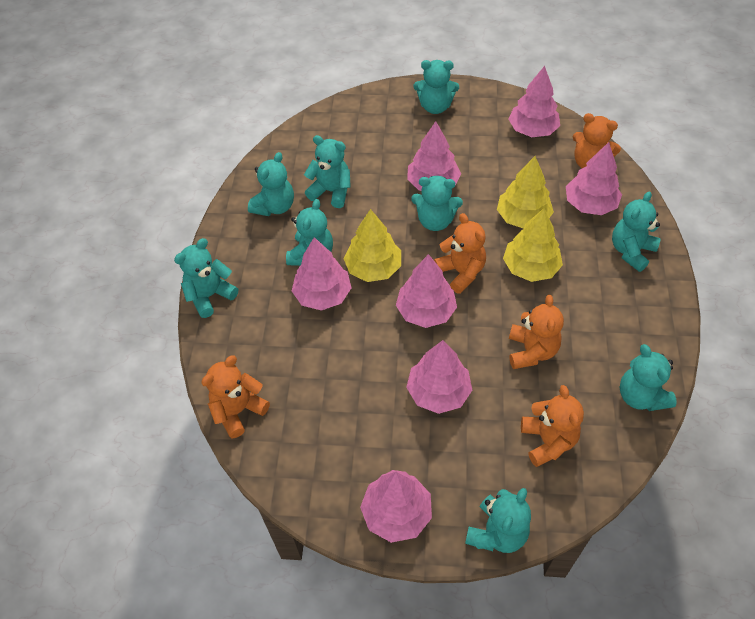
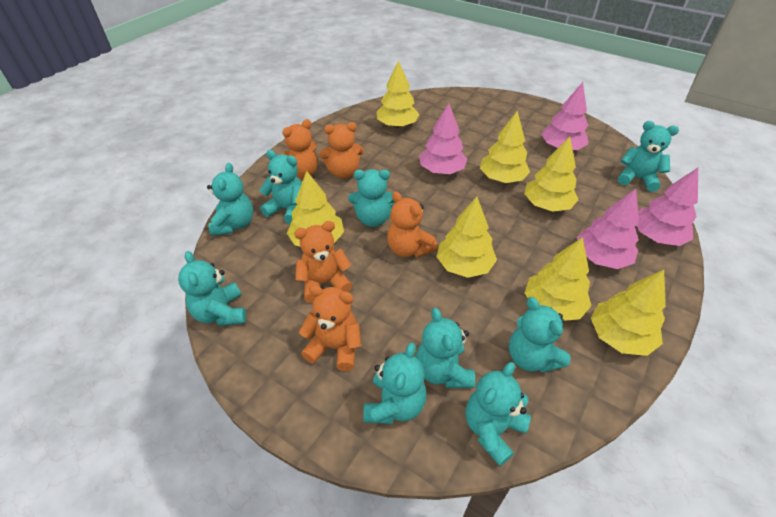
pink tree: 7 -> 4
yellow tree: 3 -> 7

